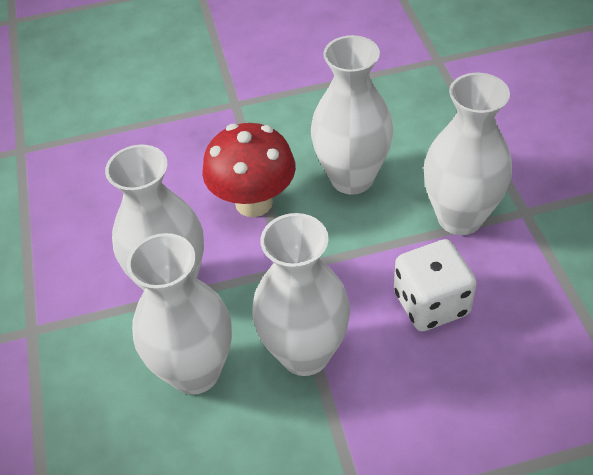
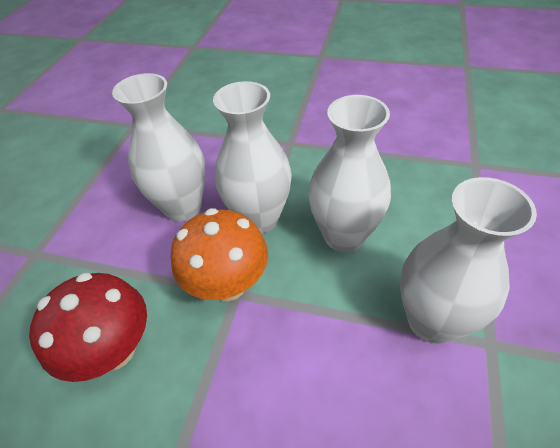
orange mushroom: 0 -> 1
white dice: 1 -> 0
white vase: 5 -> 4

